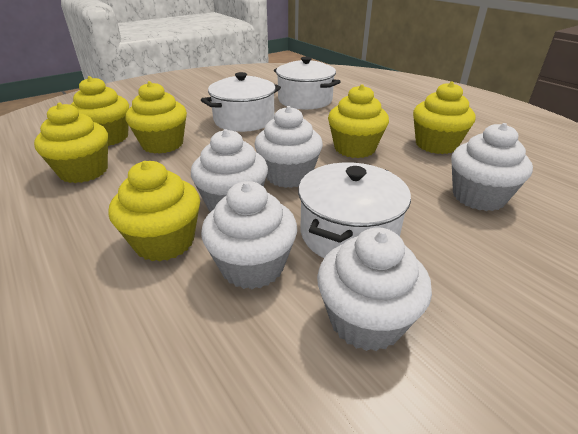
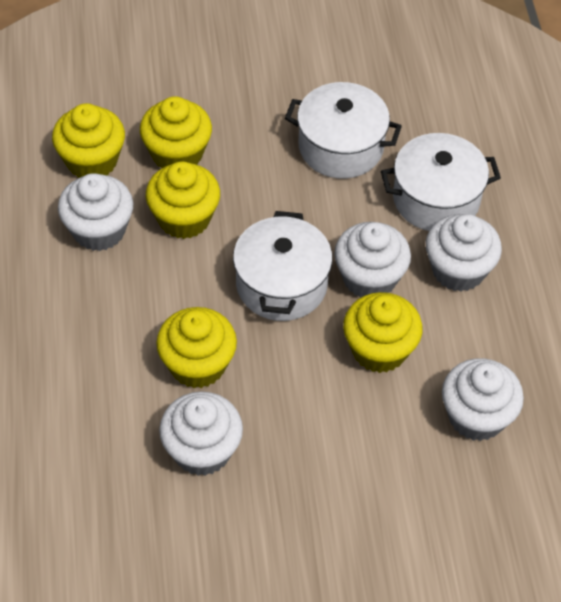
yellow cupcake: 6 -> 5

